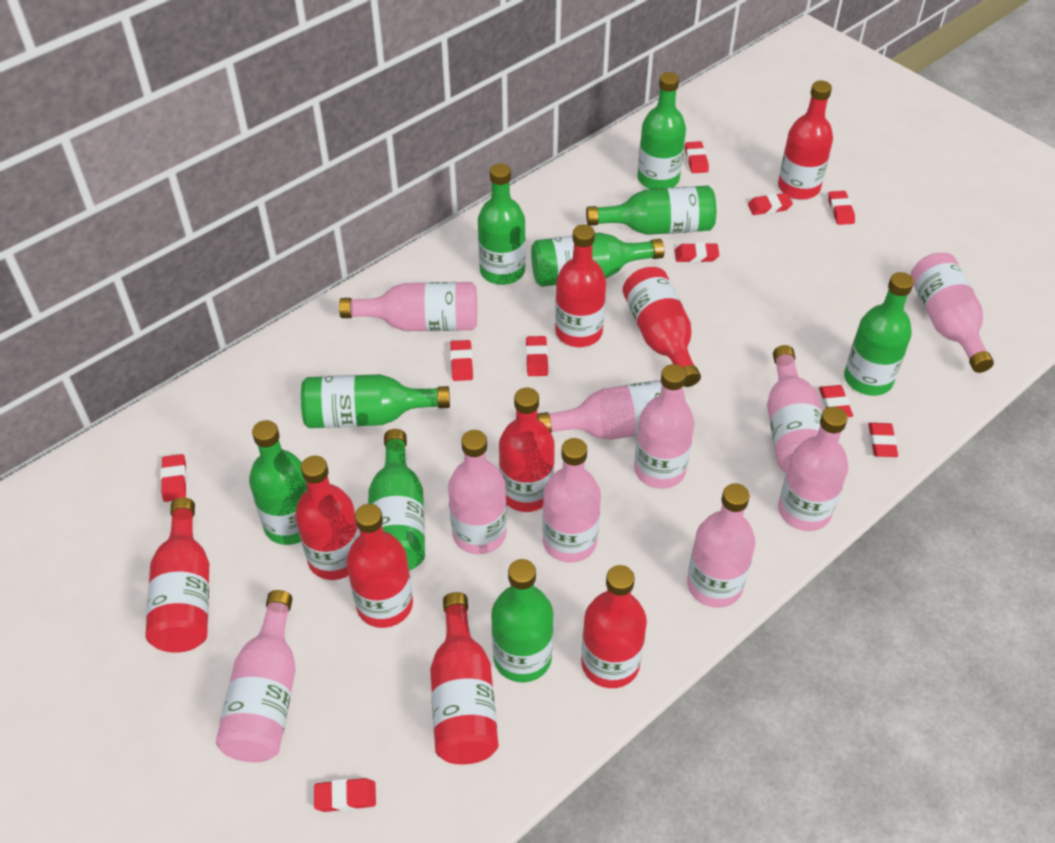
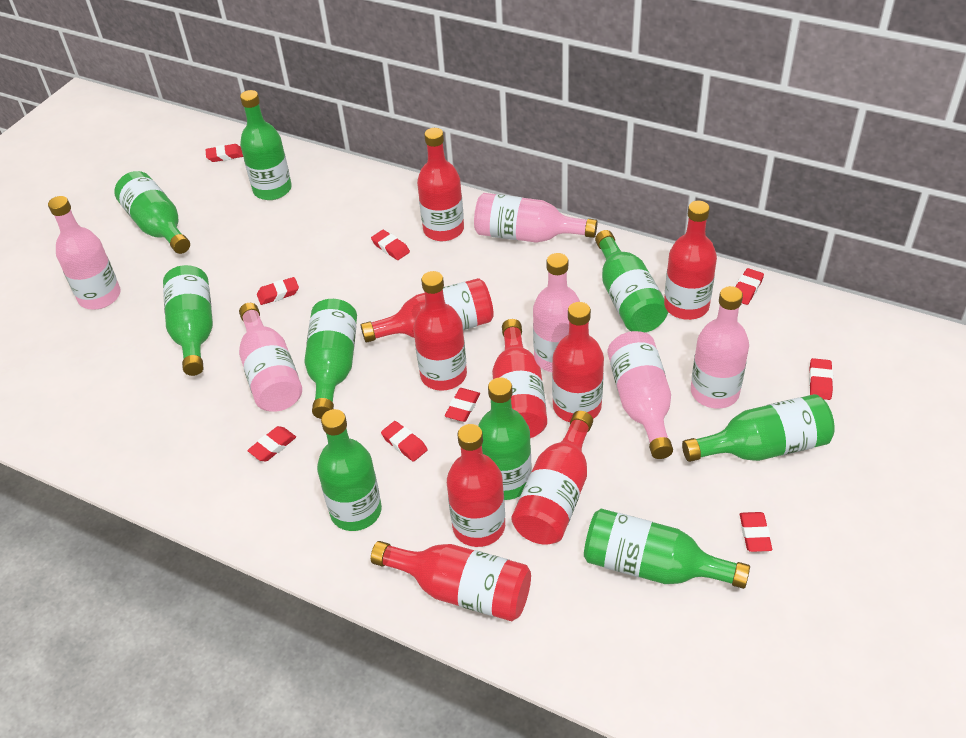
pink bottle: 10 -> 6
red eraser: 10 -> 9

